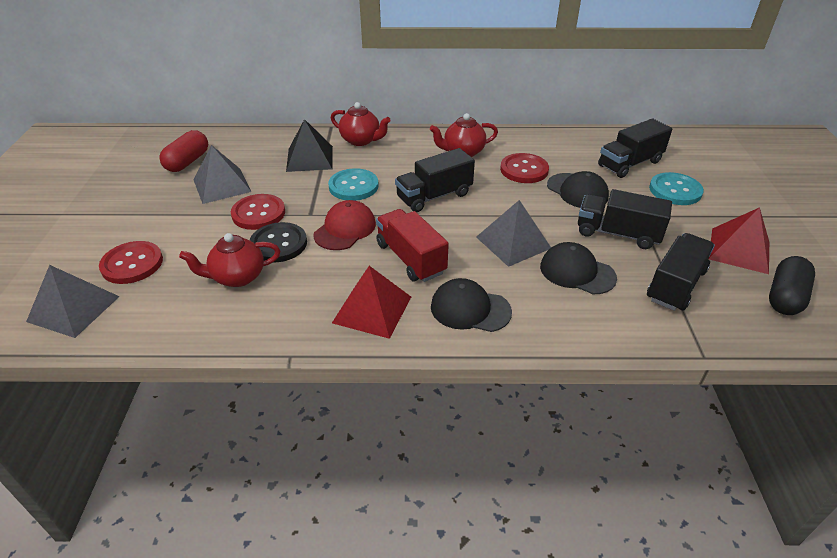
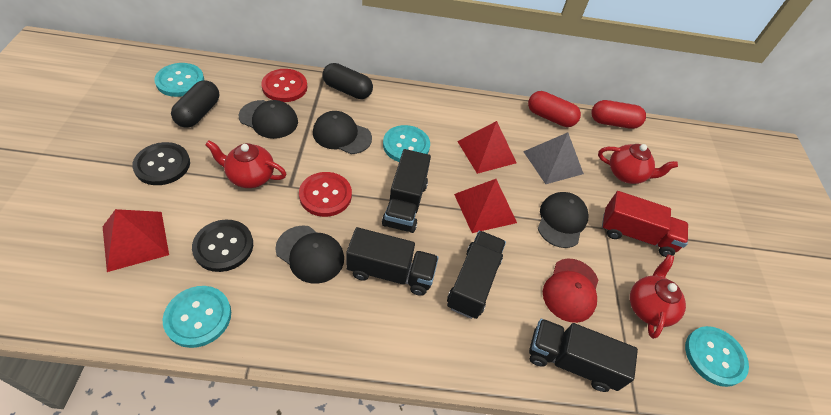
black button: 1 -> 2
black cap: 3 -> 4
black capsule: 1 -> 2
black pyramid: 1 -> 0
grey pyramid: 3 -> 1
red button: 3 -> 2
red capsule: 1 -> 2
red pyramid: 2 -> 3
turquoise button: 2 -> 4

